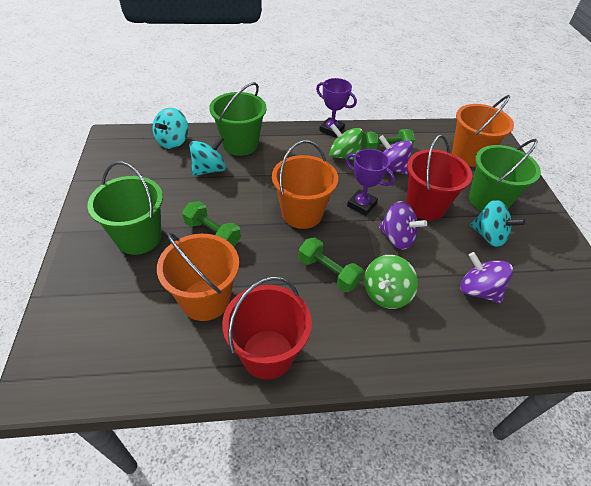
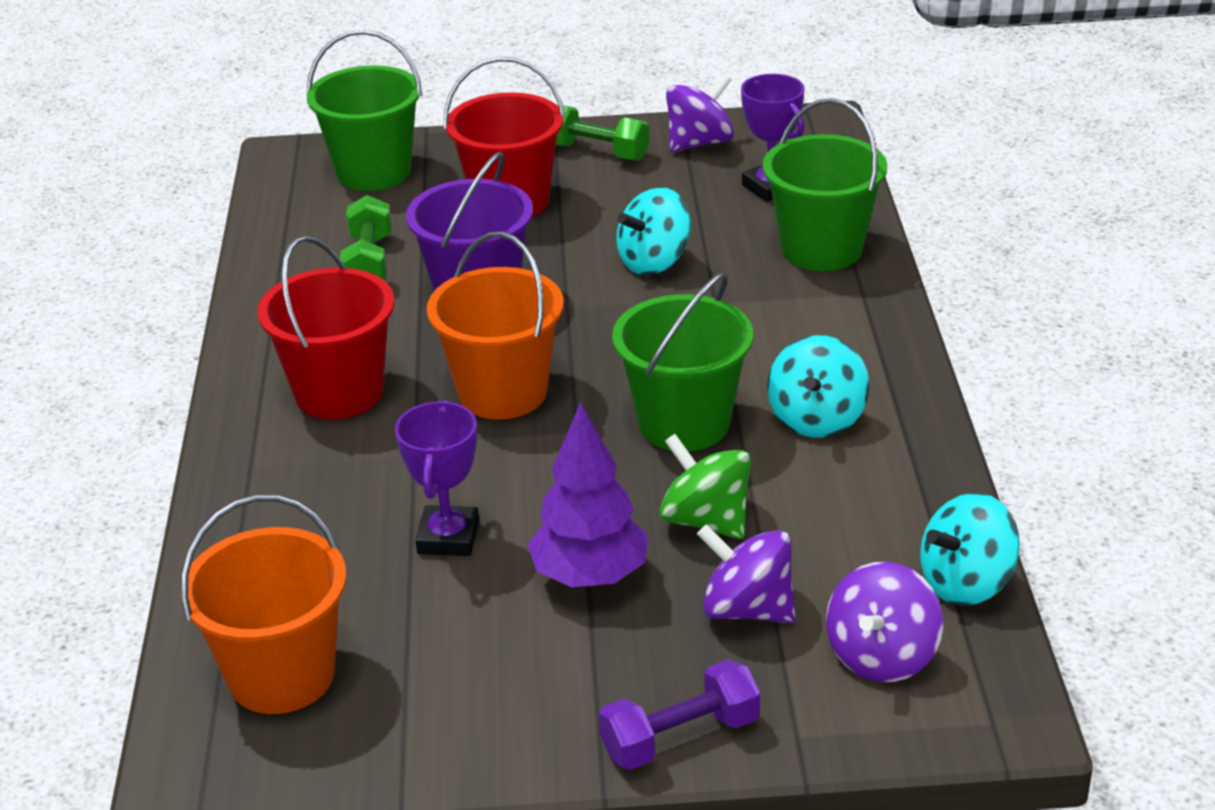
green dumbbell: 3 -> 2
green spinning top: 2 -> 1
orange bucket: 3 -> 2
purple bucket: 0 -> 1
purple dumbbell: 0 -> 1
purple tree: 0 -> 1

